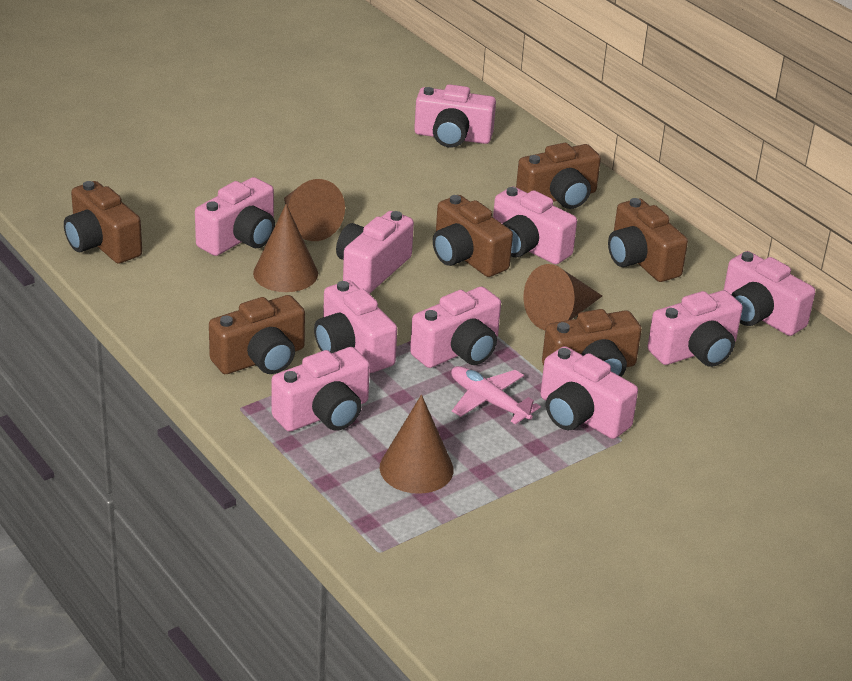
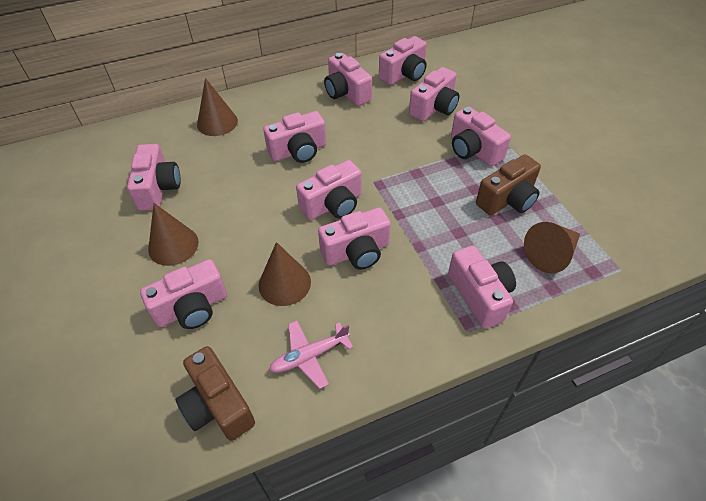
brown camera: 6 -> 2

